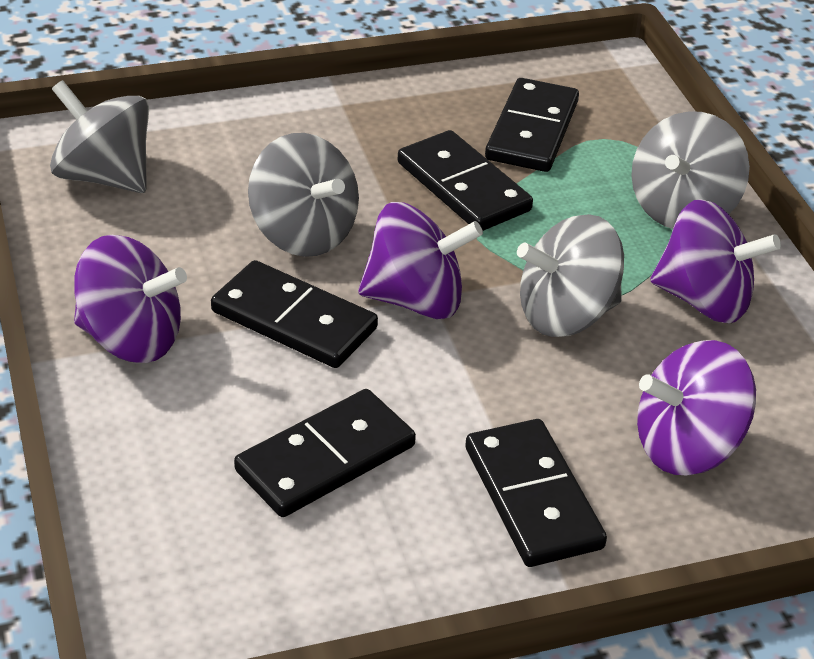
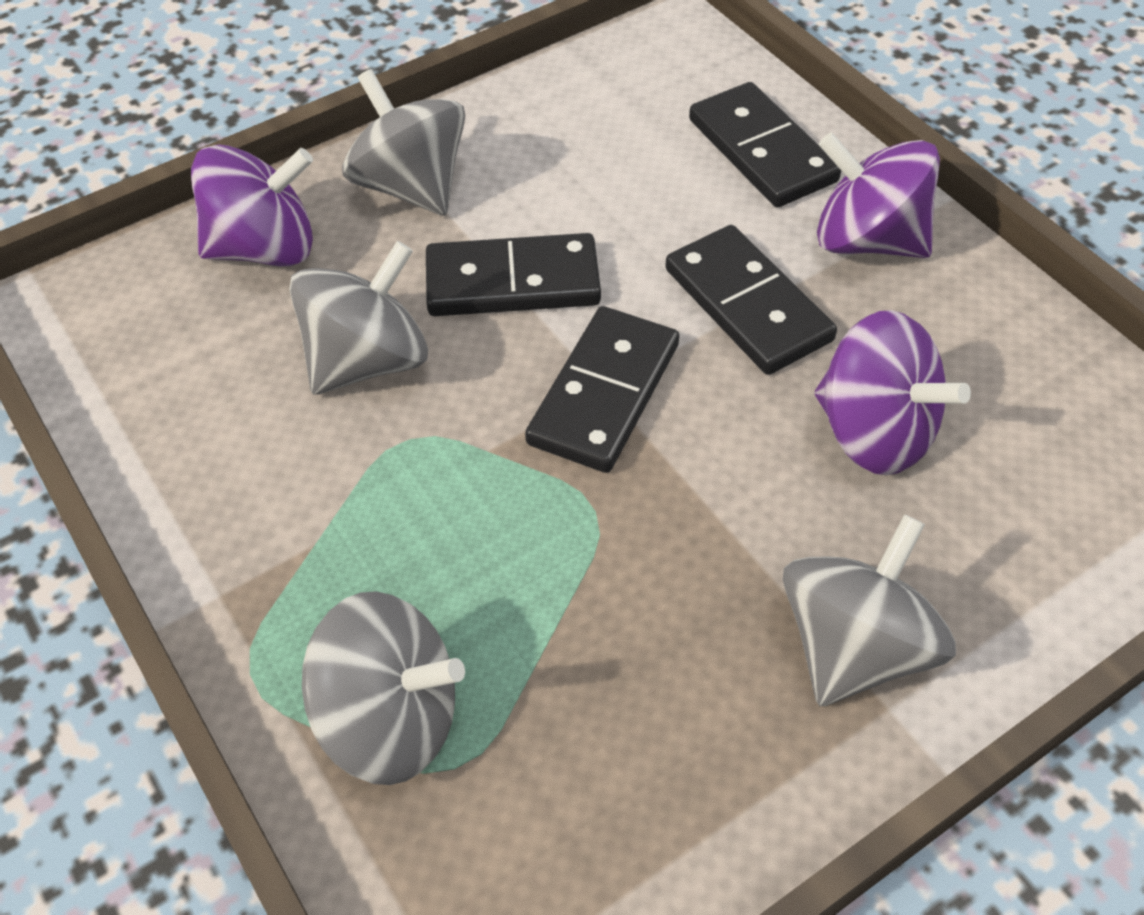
black domino: 5 -> 4
purple spinning top: 4 -> 3

